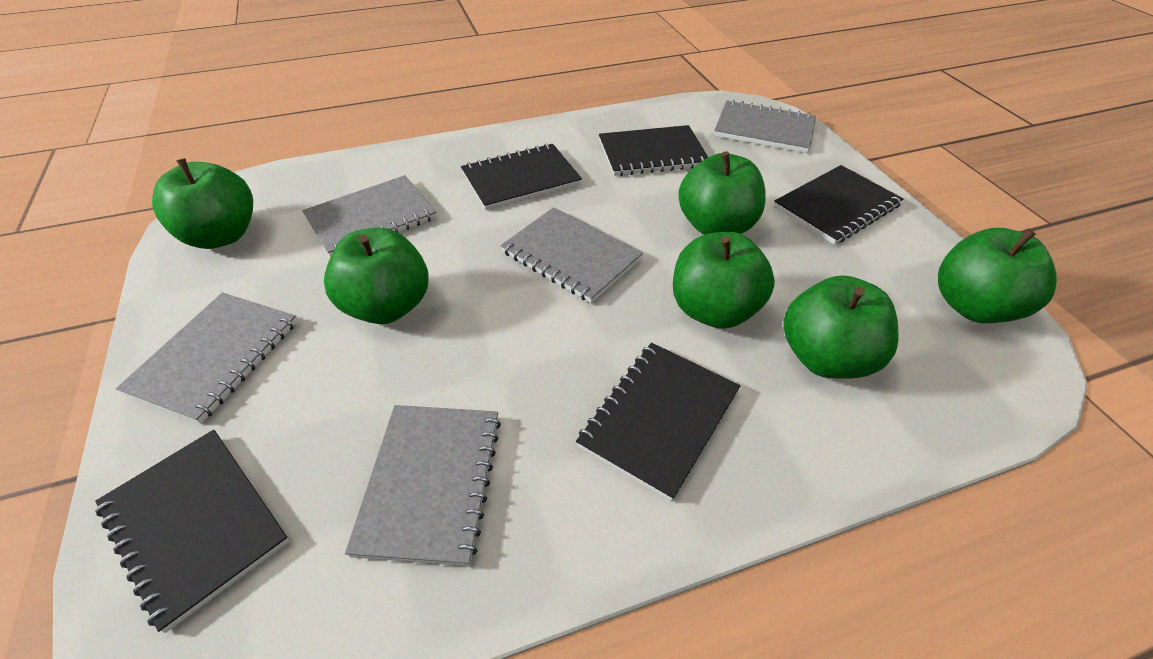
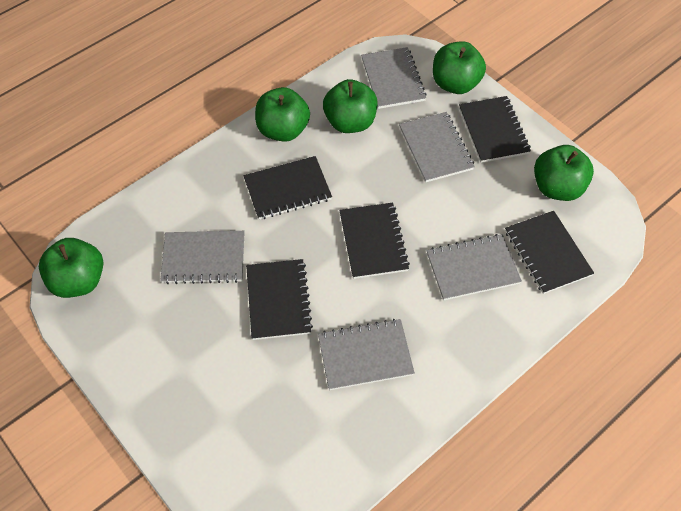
green apple: 6 -> 5

